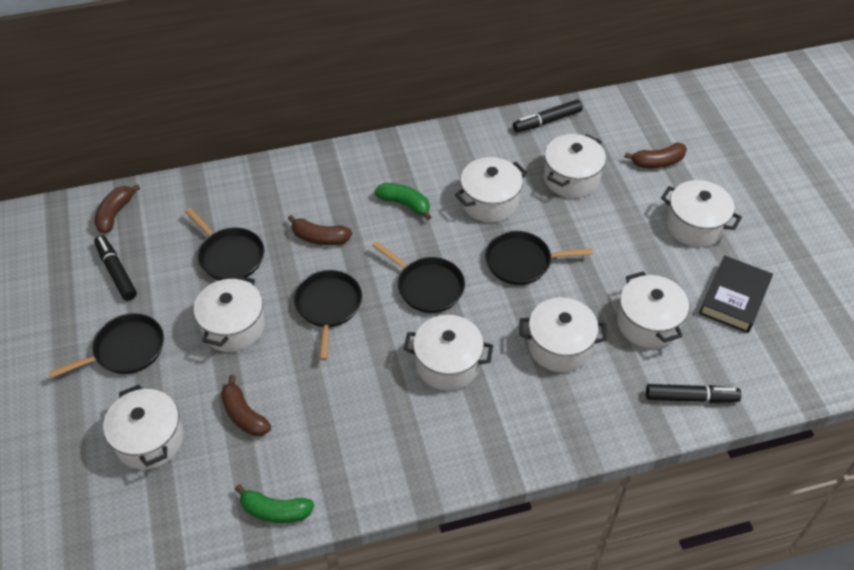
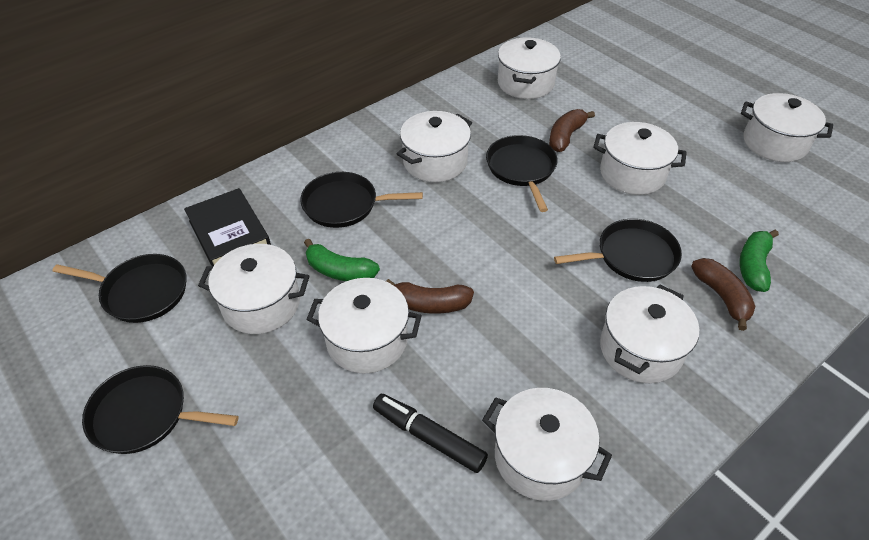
black marker: 3 -> 1
brown banana: 4 -> 3

